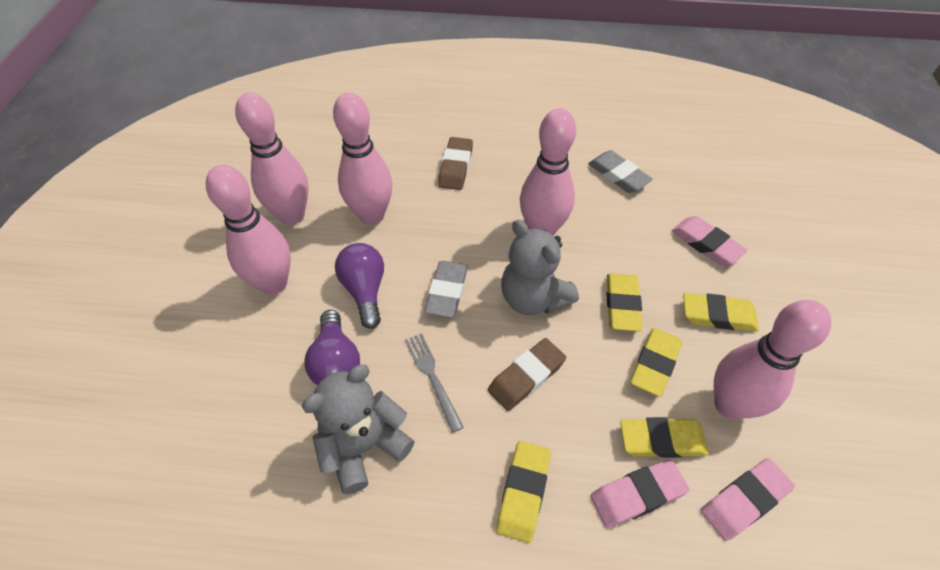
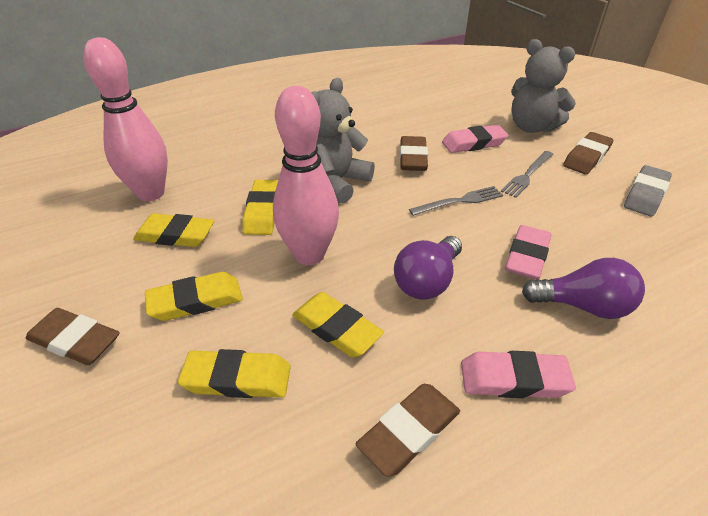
brown eraser: 2 -> 4
grey eraser: 2 -> 1
grey fork: 1 -> 2
pink bowling pin: 5 -> 2

